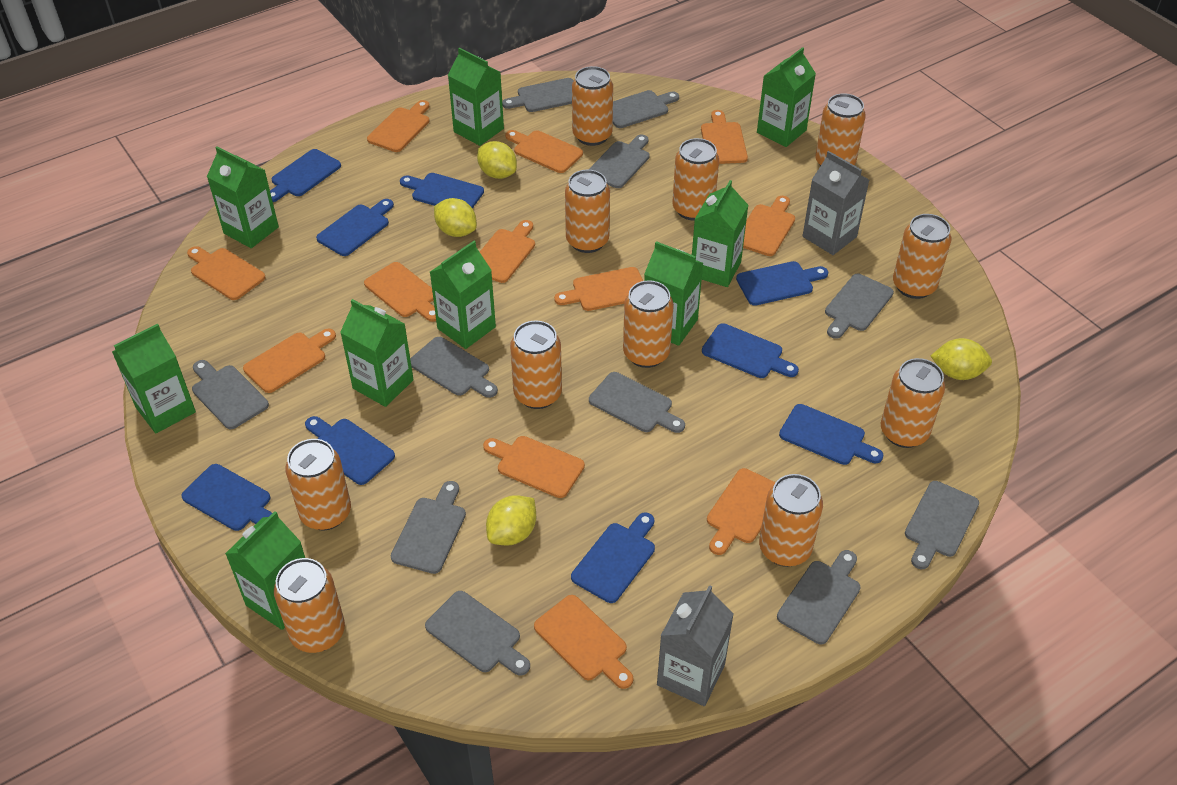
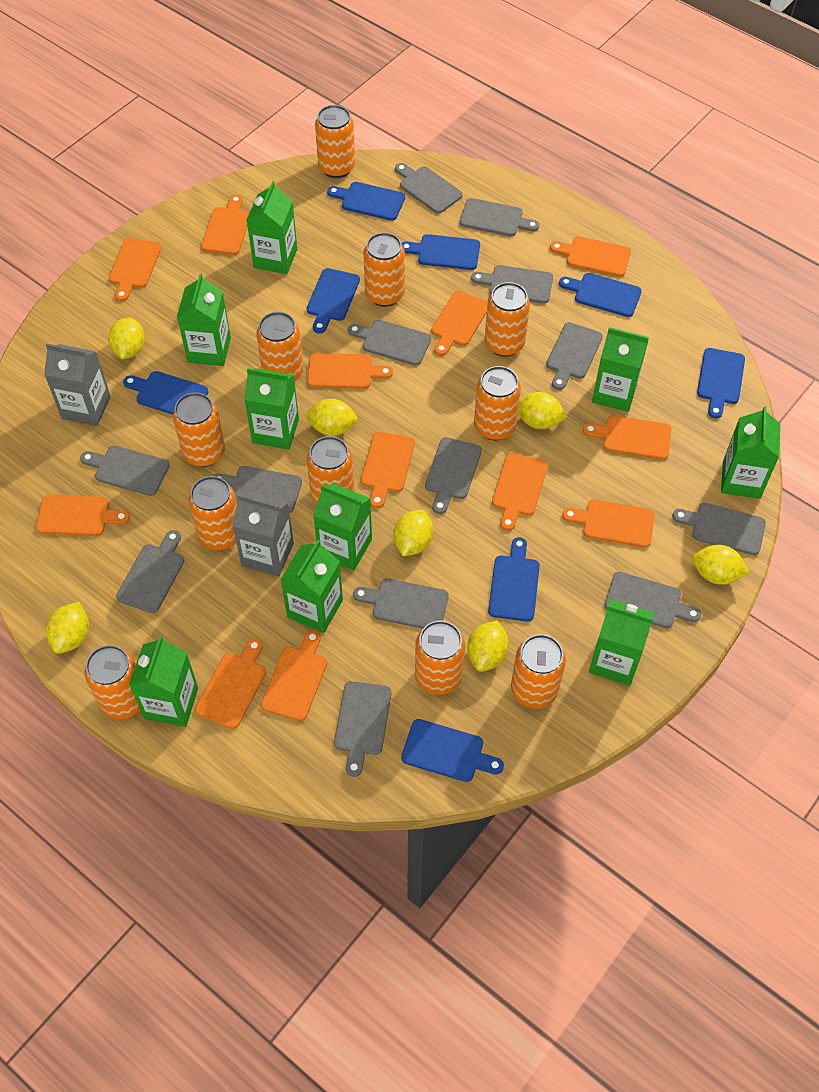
blue cutting board: 9 -> 8
grey cutting board: 11 -> 13
yellow lemon: 4 -> 7

